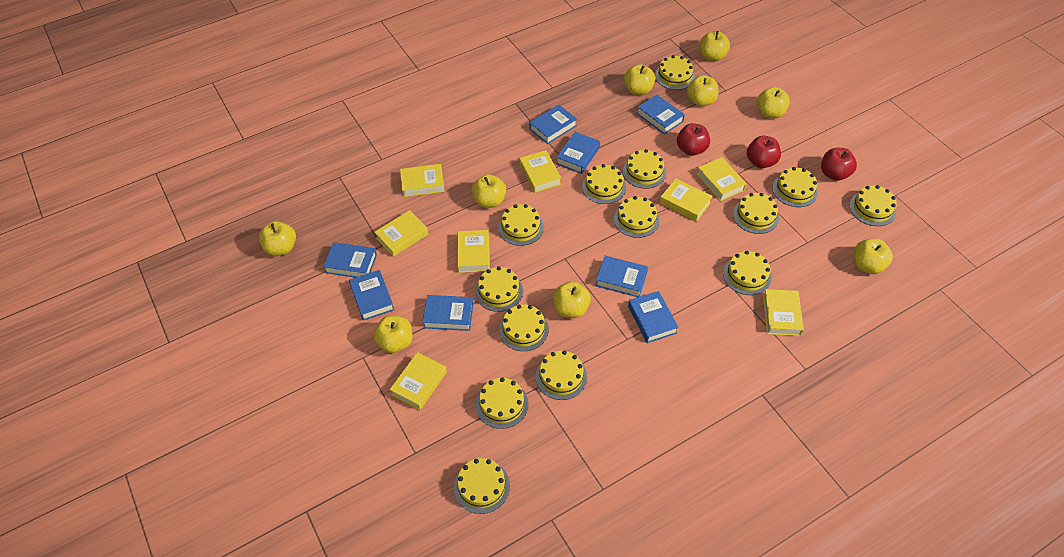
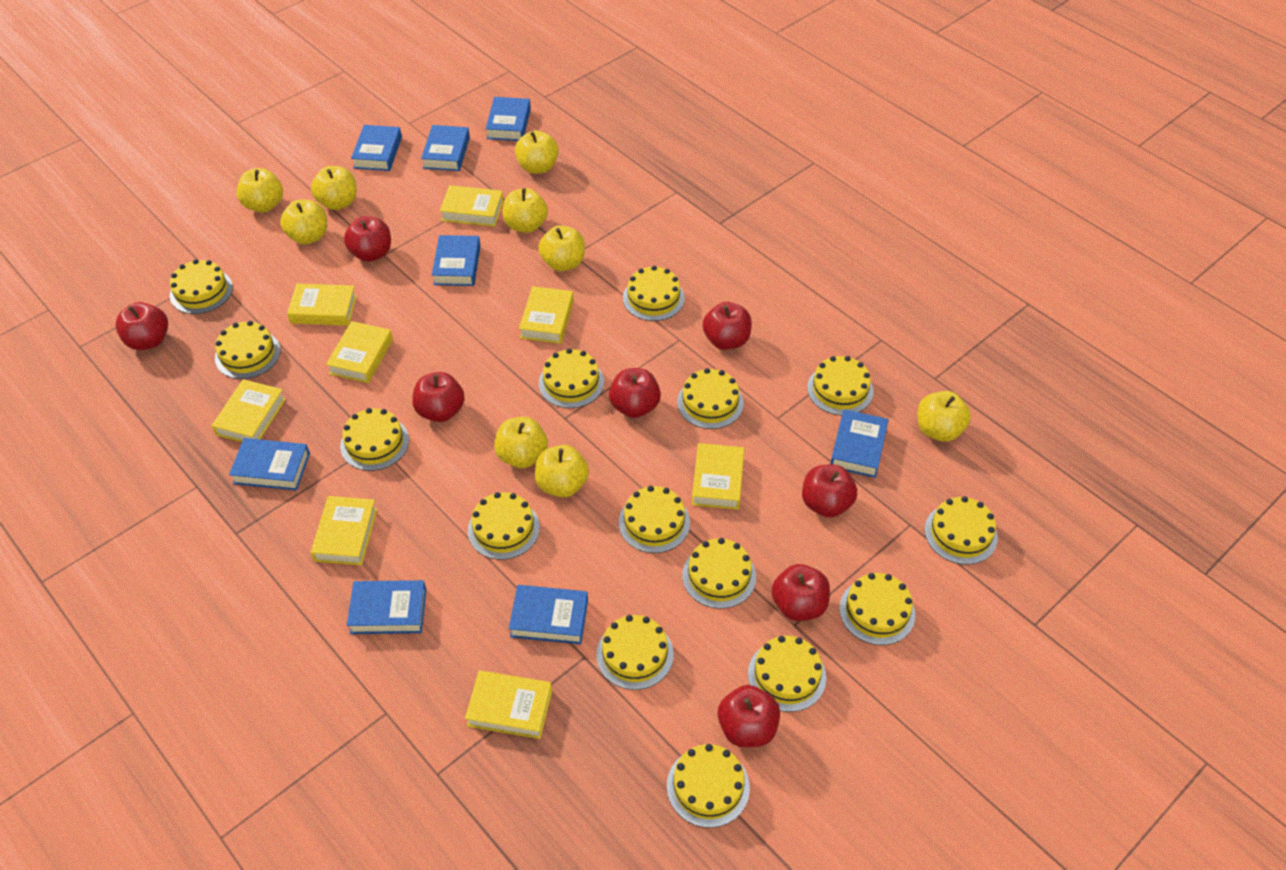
red apple: 3 -> 8
yellow cake: 14 -> 15

